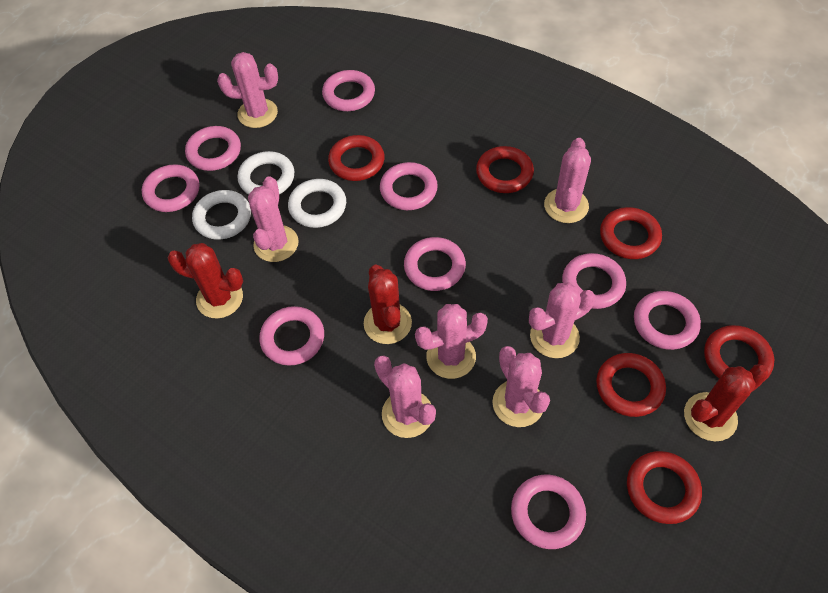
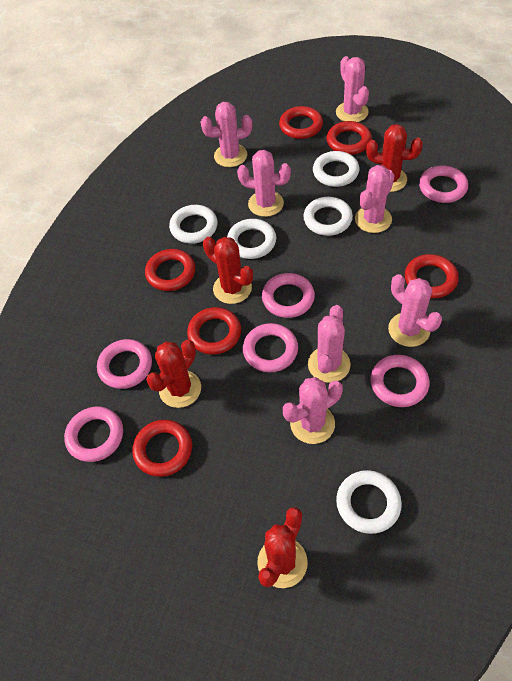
pink ring: 9 -> 6
red cactus: 3 -> 4
white ring: 3 -> 5

